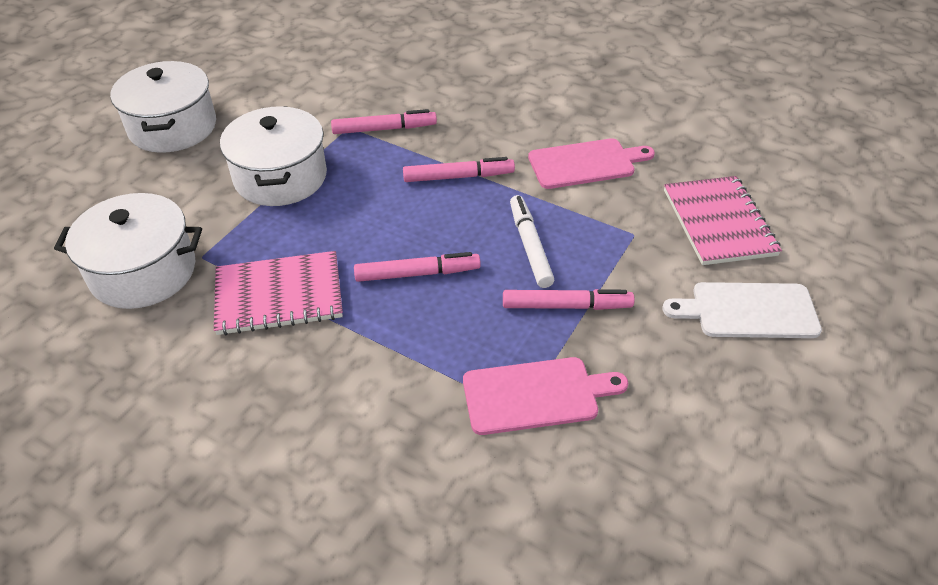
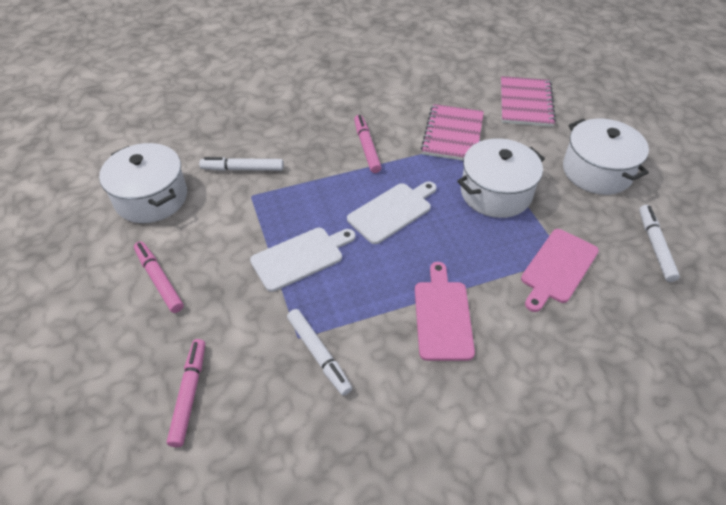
pink marker: 4 -> 3
white cutting board: 1 -> 2
white marker: 1 -> 3

